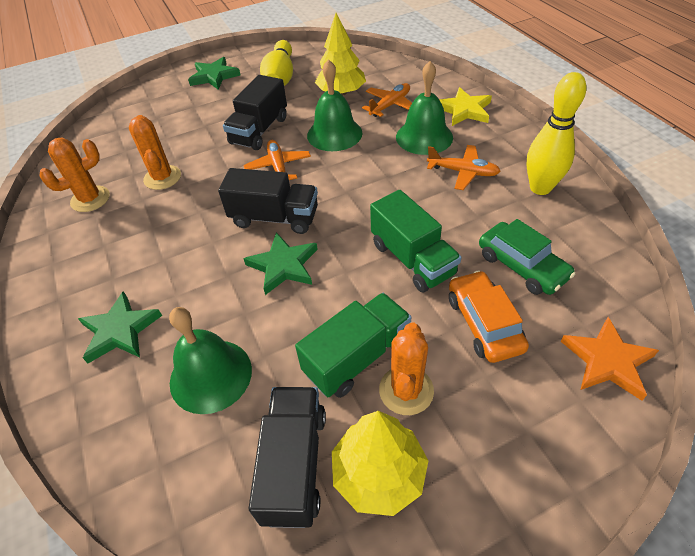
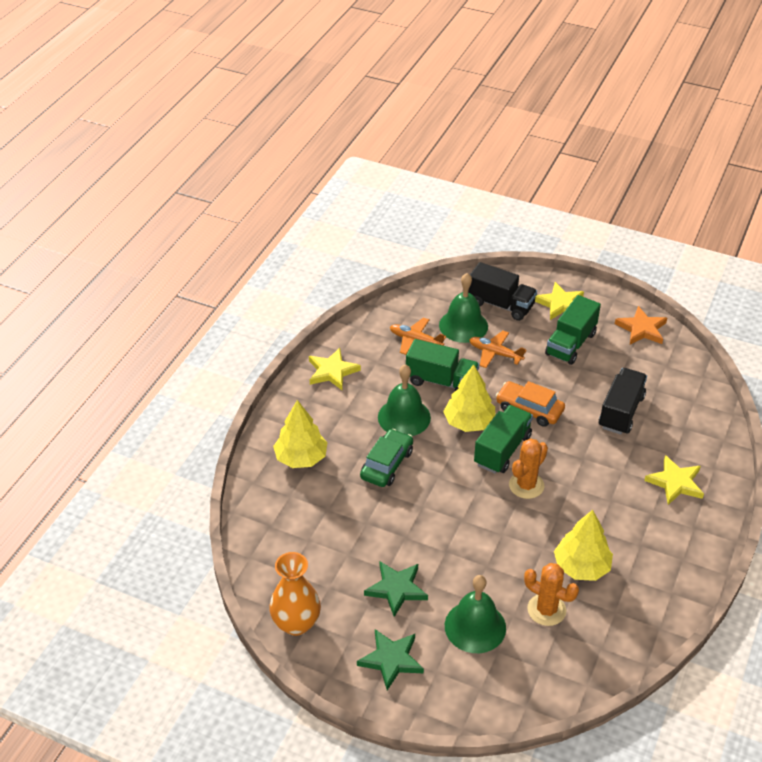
black truck: 3 -> 2
green star: 3 -> 2
green truck: 2 -> 3
orange cactus: 3 -> 2
orange plane: 3 -> 2
orange vase: 0 -> 1
yellow bowling pin: 2 -> 0
yellow star: 1 -> 3
yellow tree: 2 -> 3

